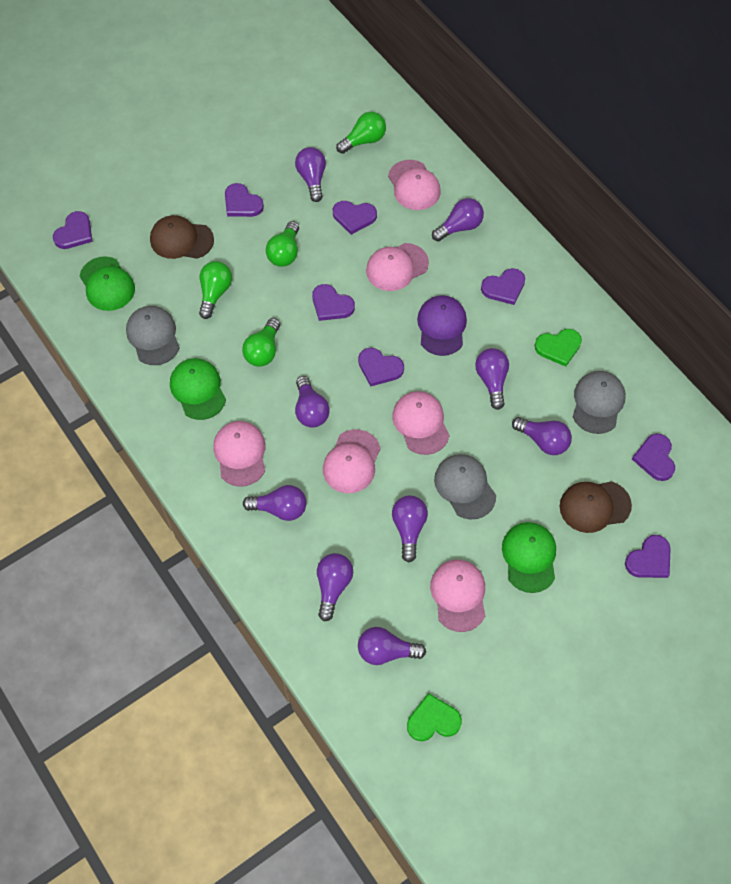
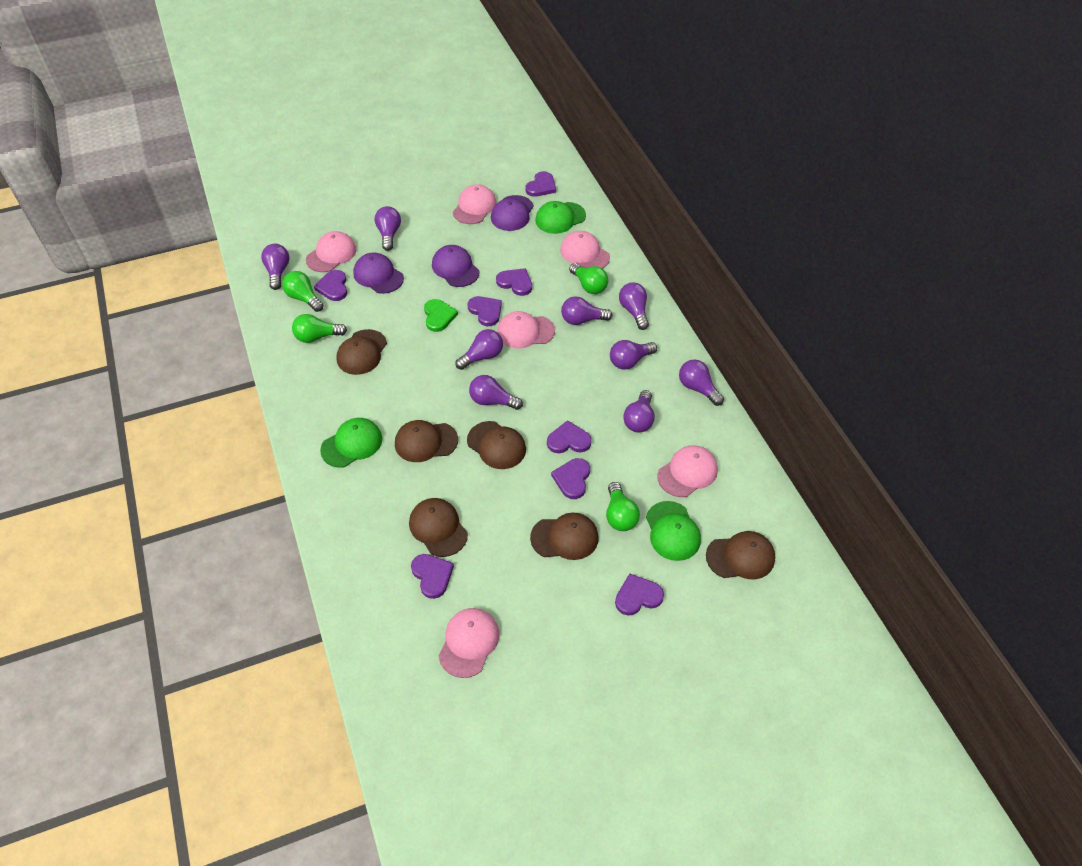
brown cap: 2 -> 6
green heart: 2 -> 1
grey cap: 3 -> 0
purple cap: 1 -> 3

